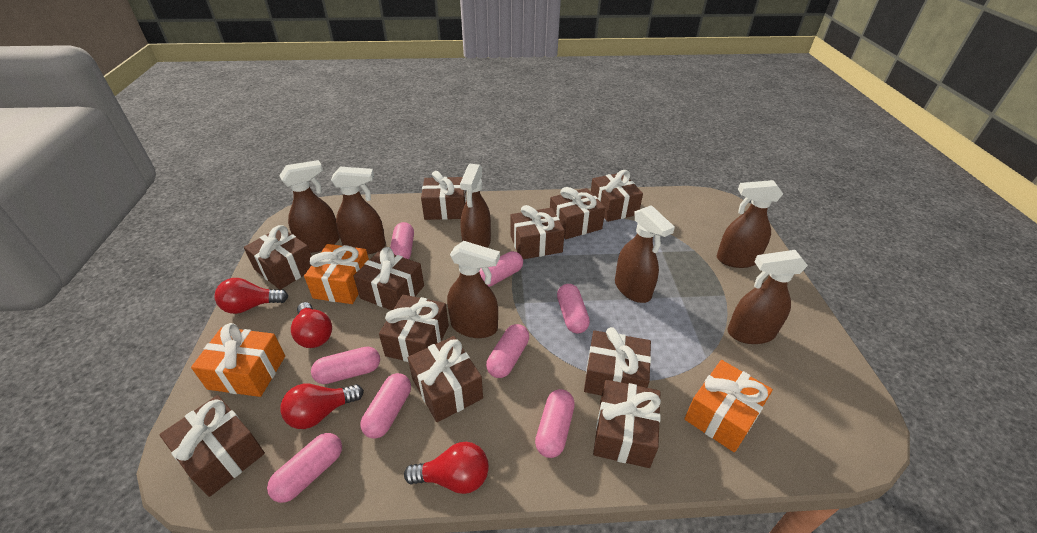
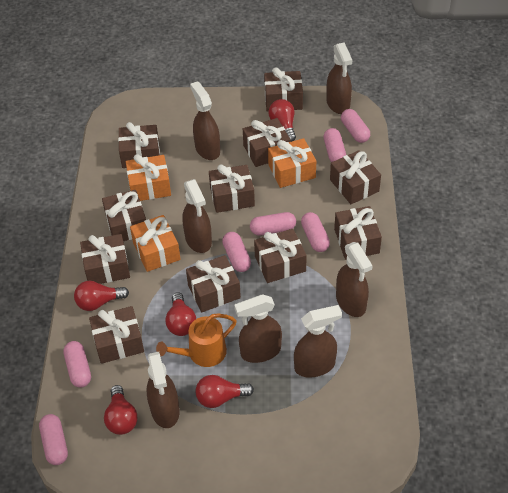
orange watering can: 0 -> 1
pink capsule: 8 -> 7
red light bulb: 4 -> 5

